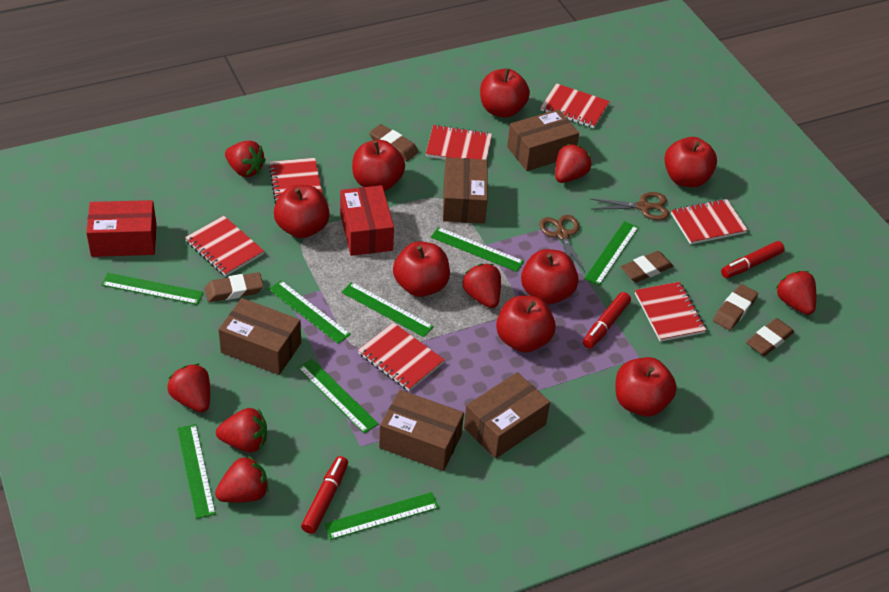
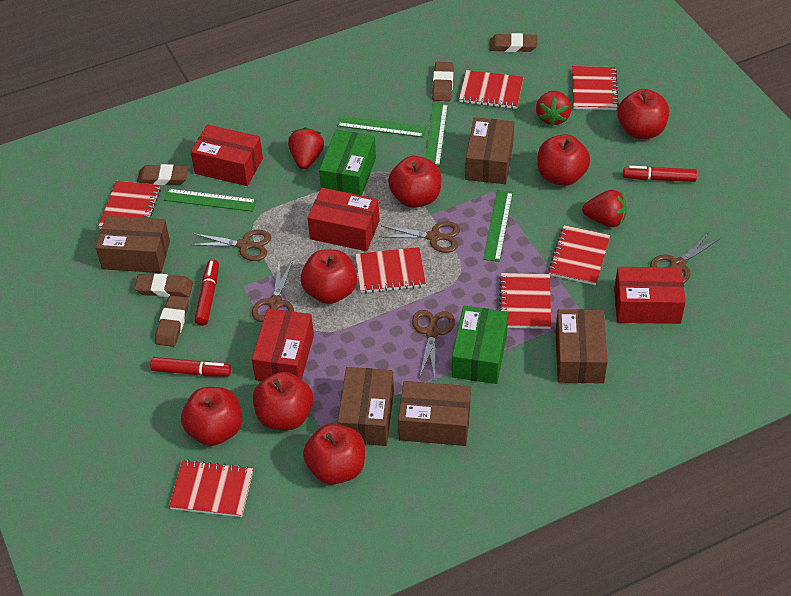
brown scissors: 2 -> 5
green box: 0 -> 2
green ruler: 8 -> 4
red apple: 8 -> 7
red box: 2 -> 4
red strawberry: 7 -> 3

